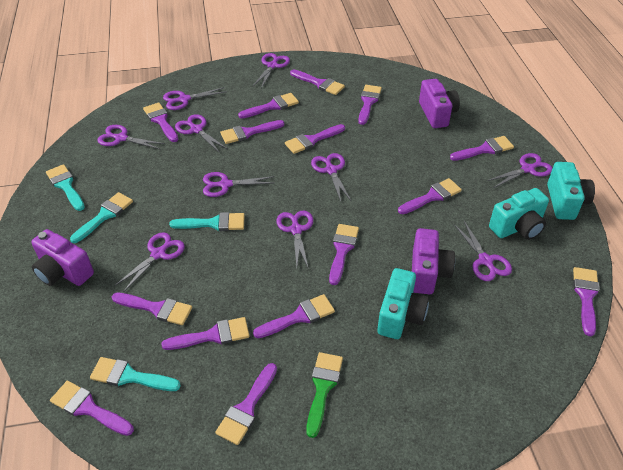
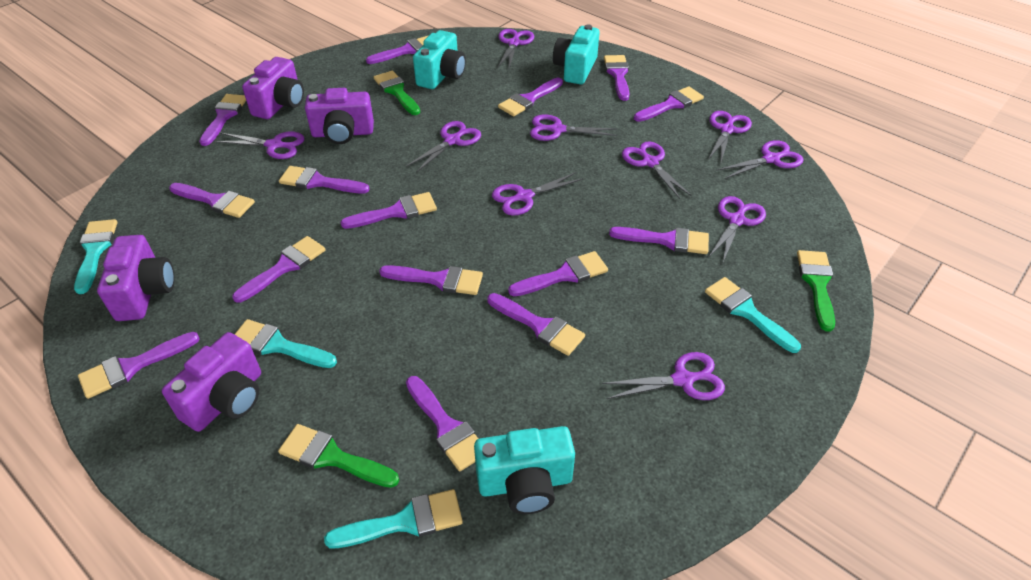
green brush: 1 -> 3
purple camera: 3 -> 4

